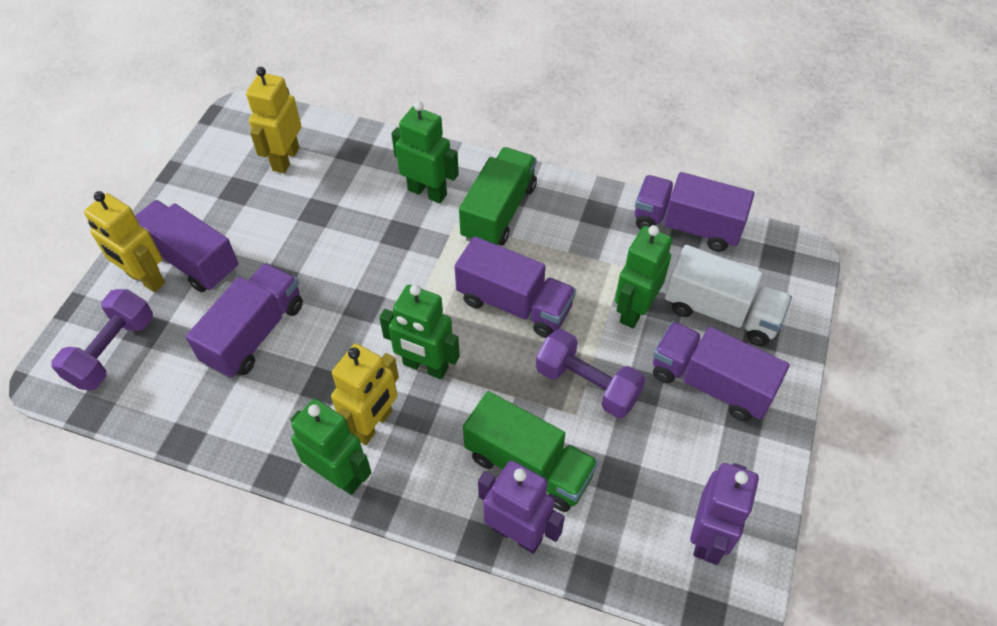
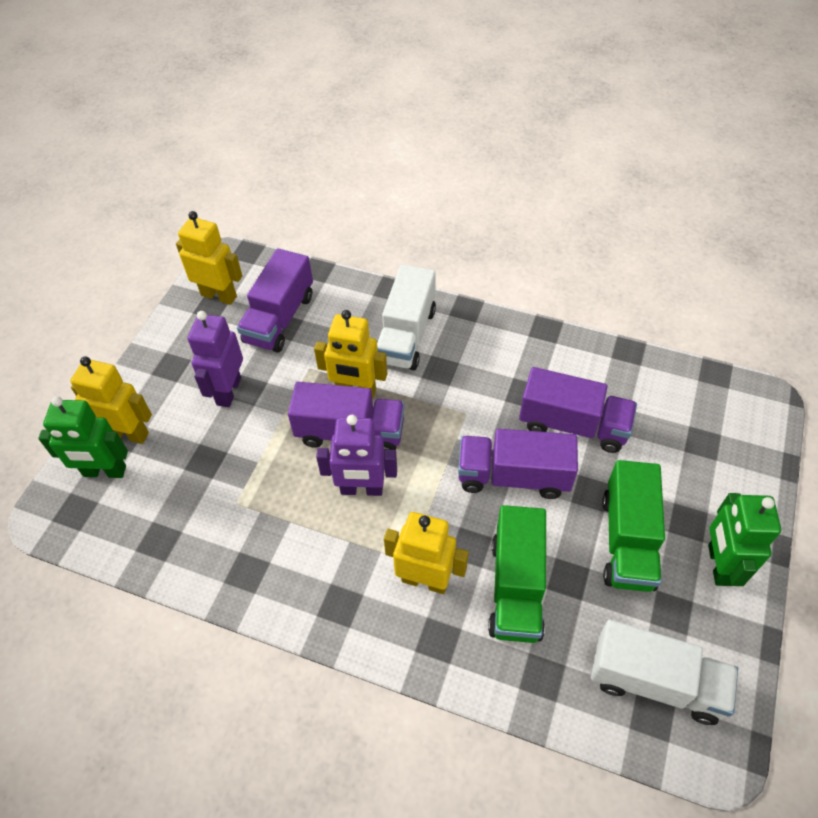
green robot: 4 -> 2
purple dumbbell: 2 -> 0
purple truck: 5 -> 4
white truck: 1 -> 2
yellow robot: 3 -> 4

